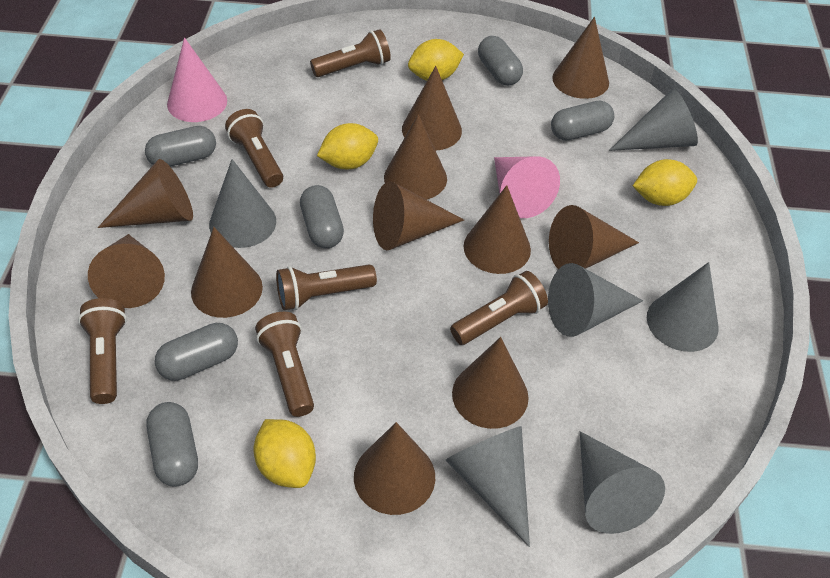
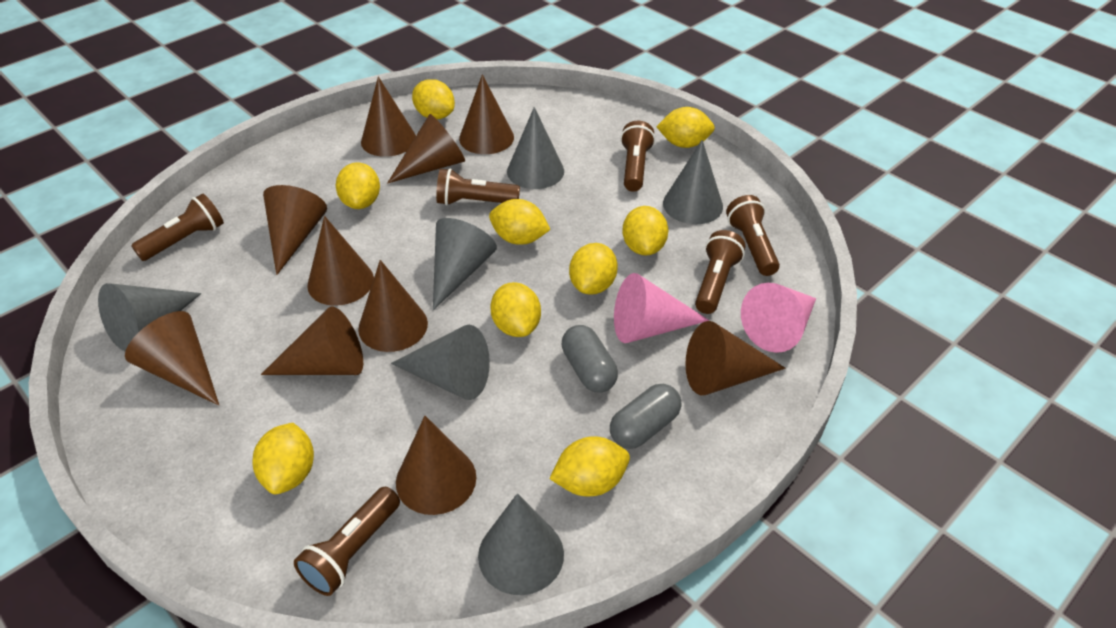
brown cone: 11 -> 10
grey capsule: 6 -> 2
yellow lemon: 4 -> 9

